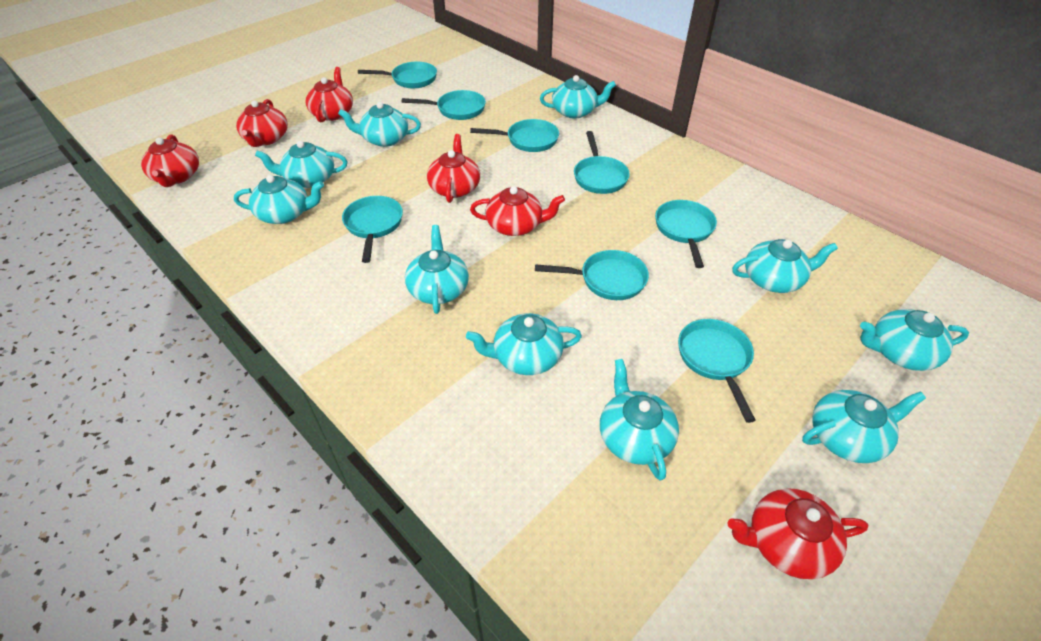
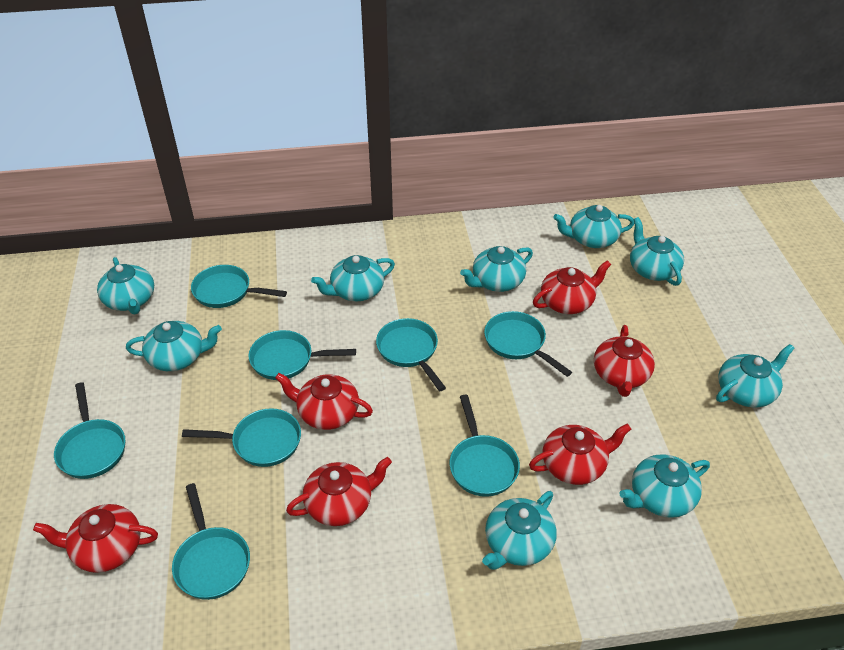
turquoise teapot: 10 -> 9

